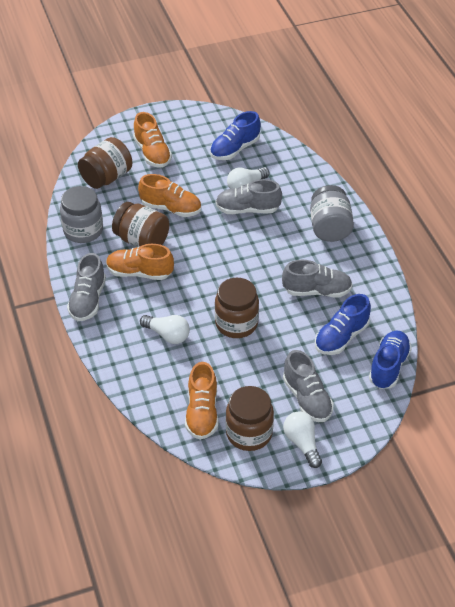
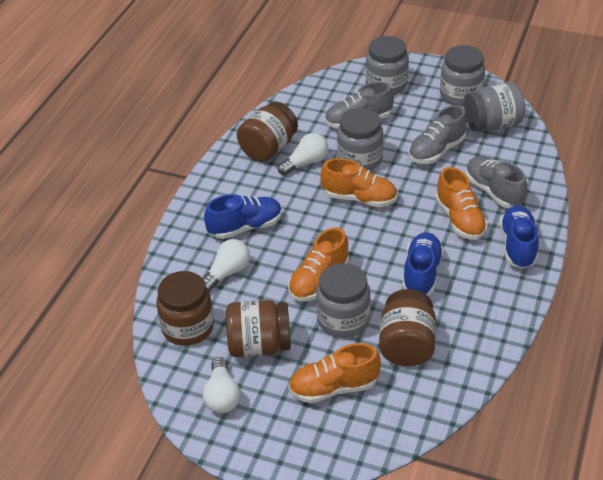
grey jar: 2 -> 5
grey shoe: 4 -> 3

